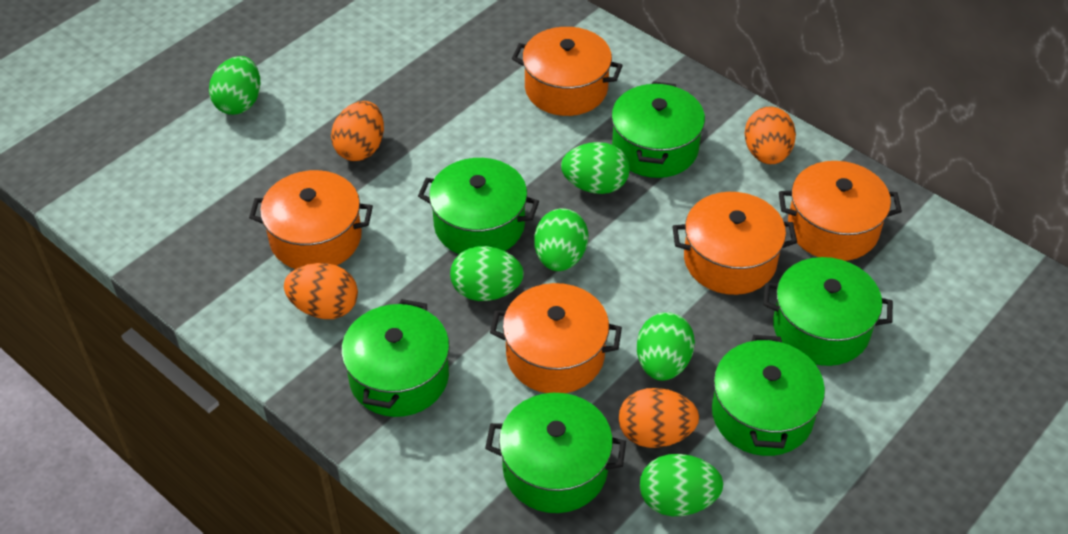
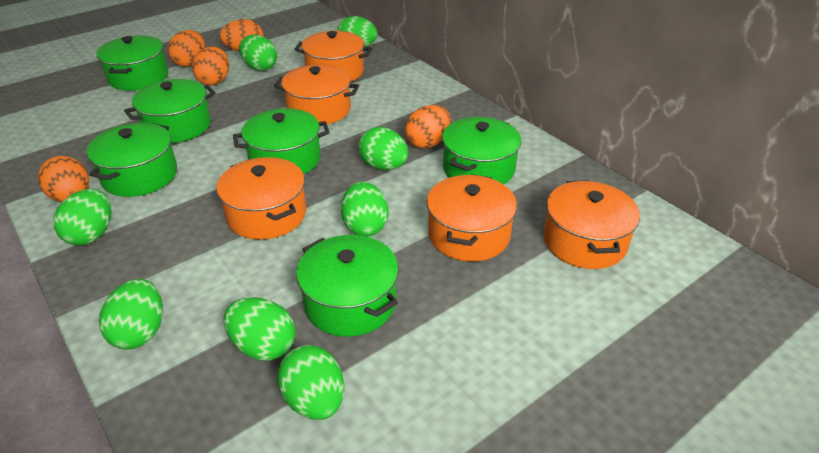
green egg: 6 -> 8
orange egg: 4 -> 5

